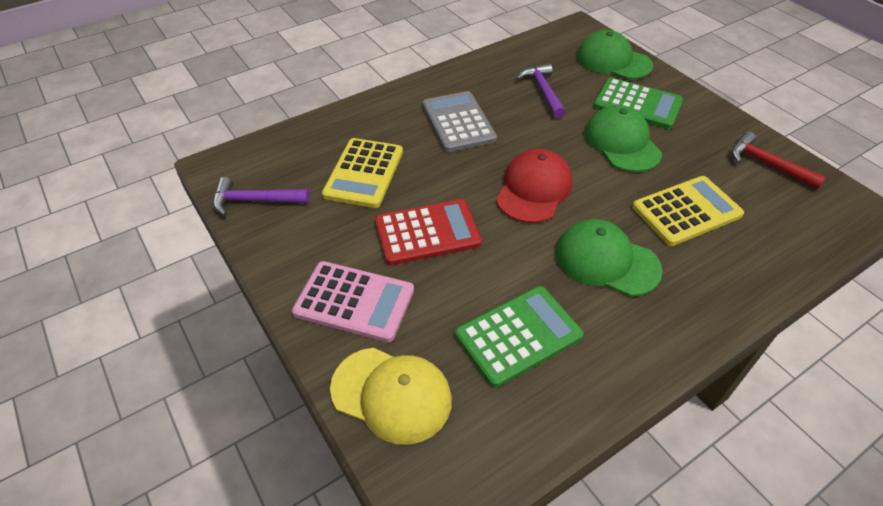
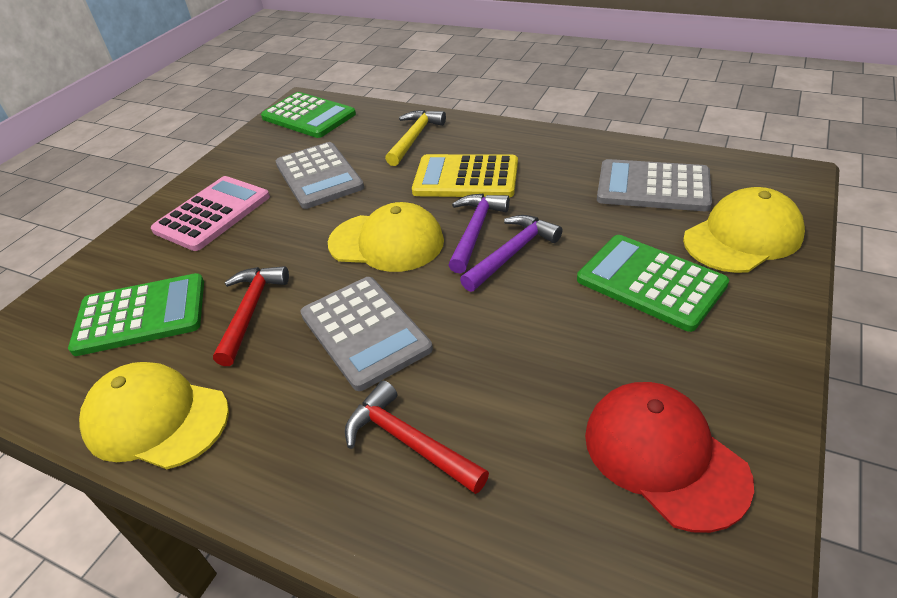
green calculator: 2 -> 3
green cap: 3 -> 0
grey calculator: 1 -> 3
red calculator: 1 -> 0
red hammer: 1 -> 2
yellow calculator: 2 -> 1
yellow cap: 1 -> 3
yellow hammer: 0 -> 1

